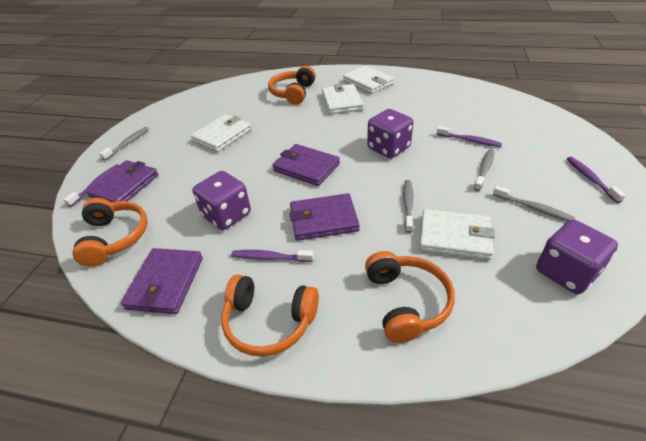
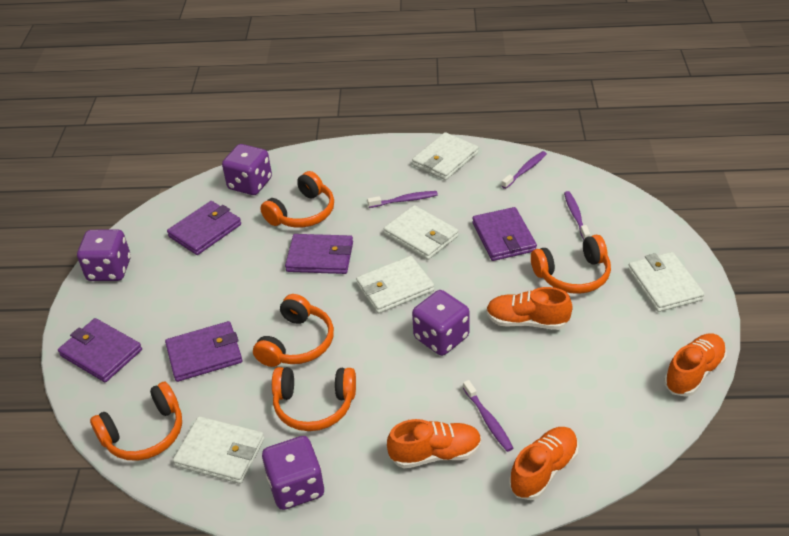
grey toothbrush: 4 -> 0
orange headphones: 4 -> 5
orange shoe: 0 -> 4
purple dice: 3 -> 4
purple wallet: 4 -> 5
white wallet: 4 -> 5

